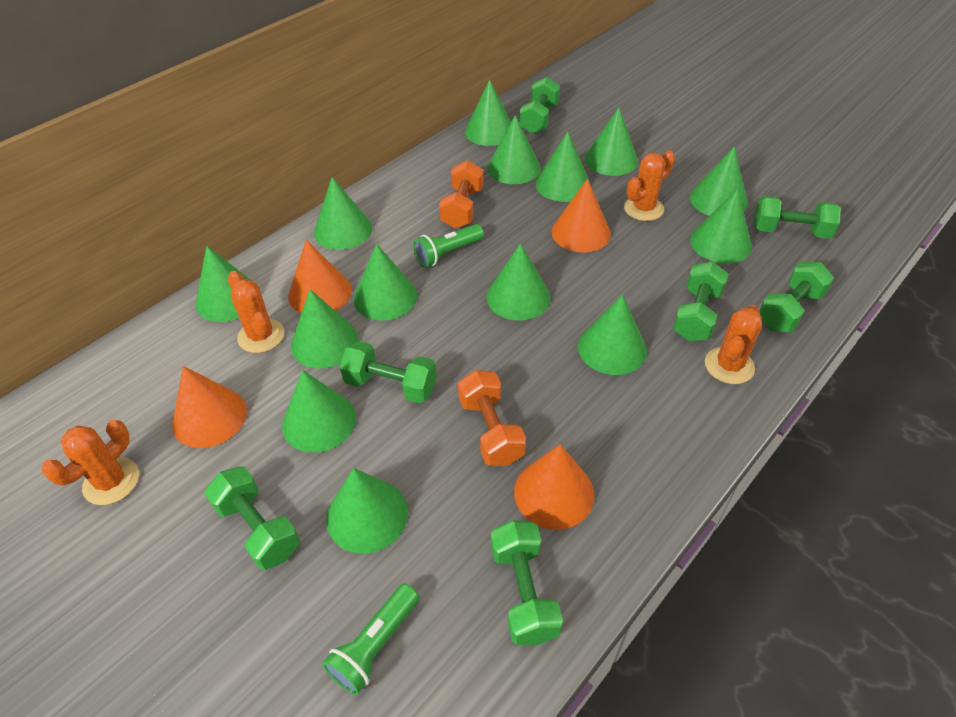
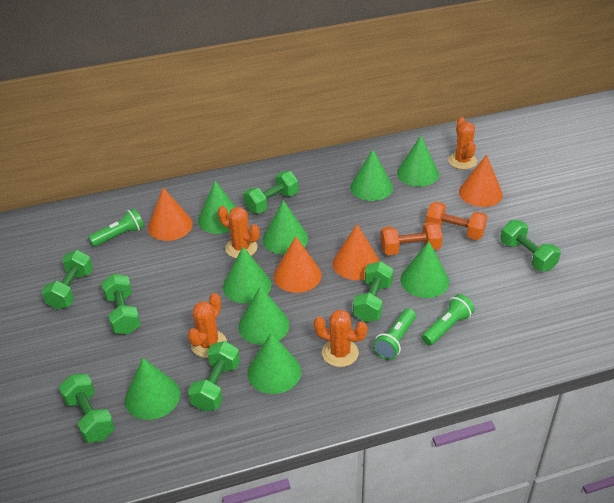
green cone: 14 -> 9
green flashlight: 2 -> 3

